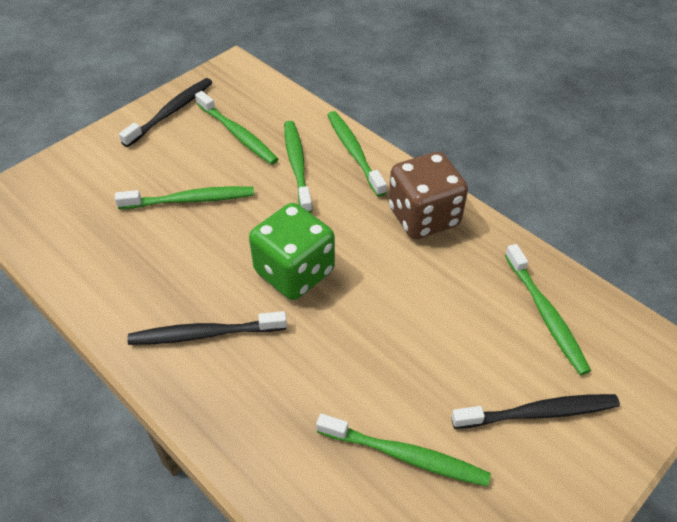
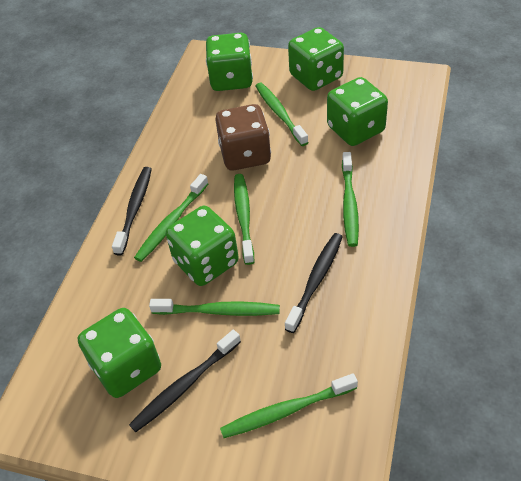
green dice: 1 -> 5

